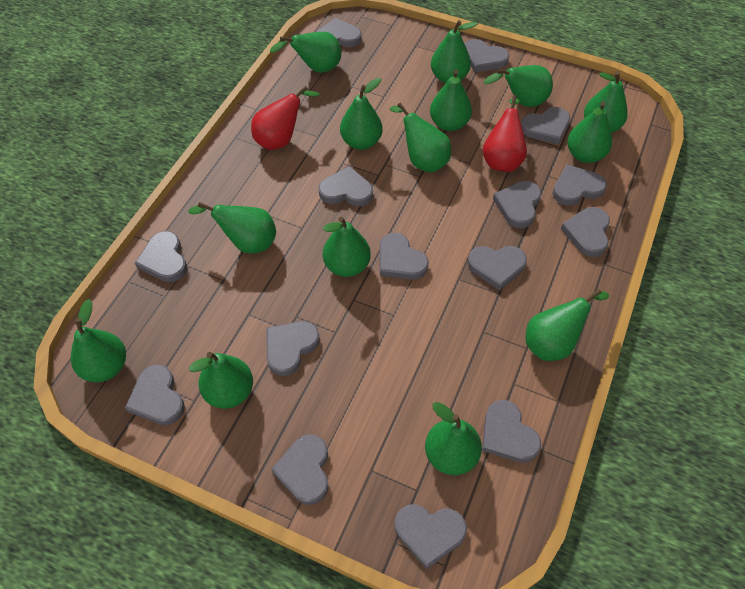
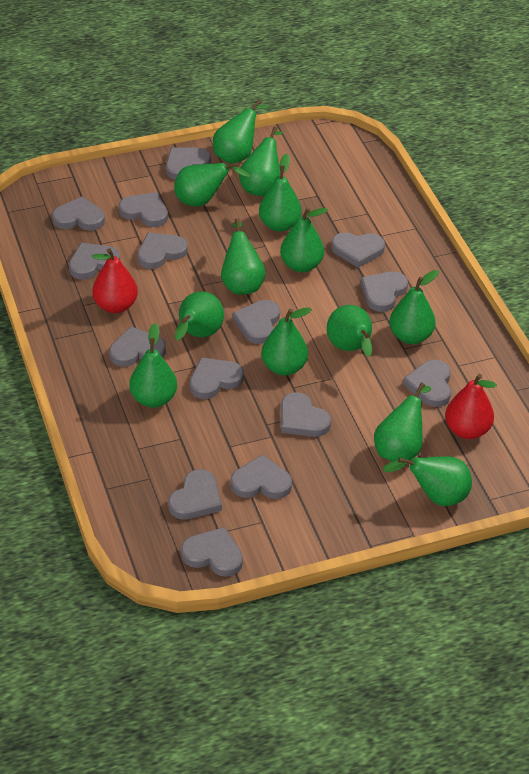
green pear: 14 -> 13

